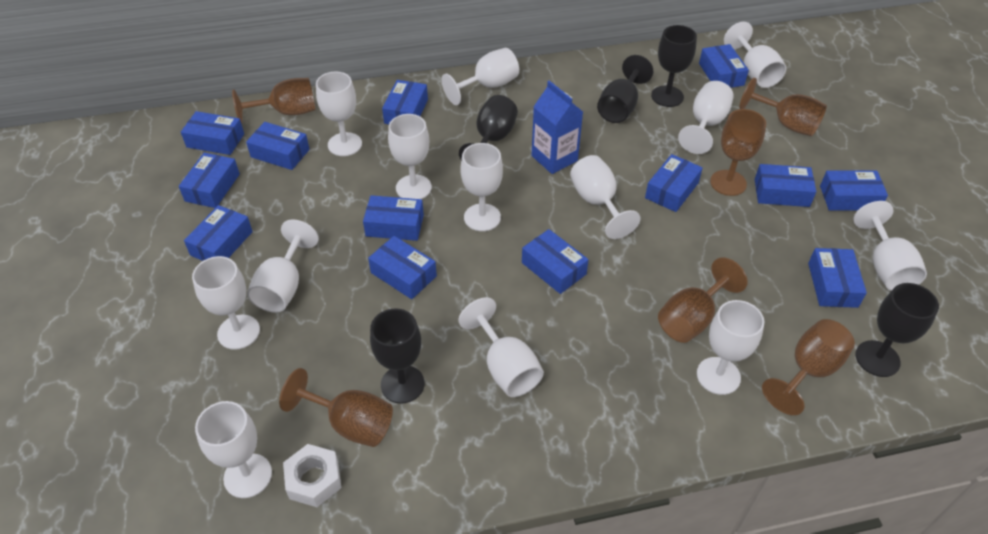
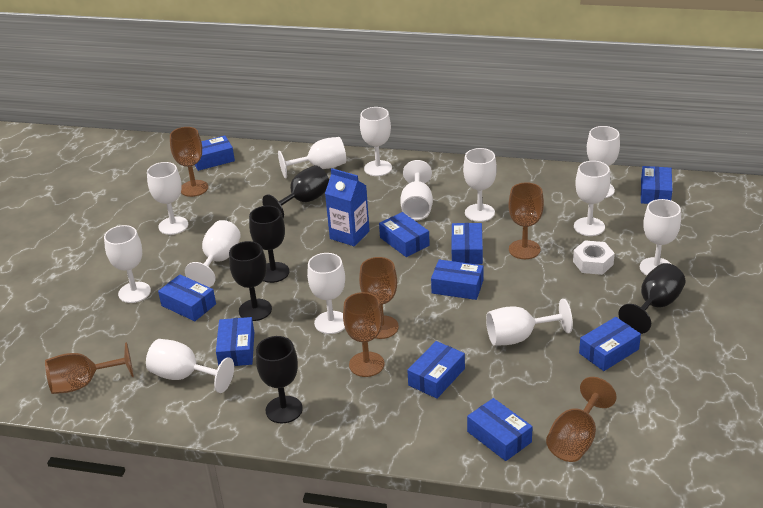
blue box: 13 -> 10

